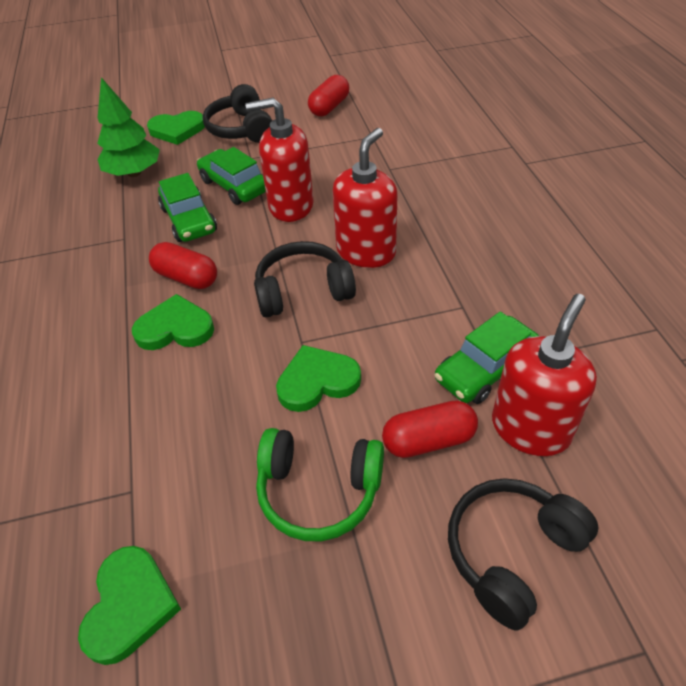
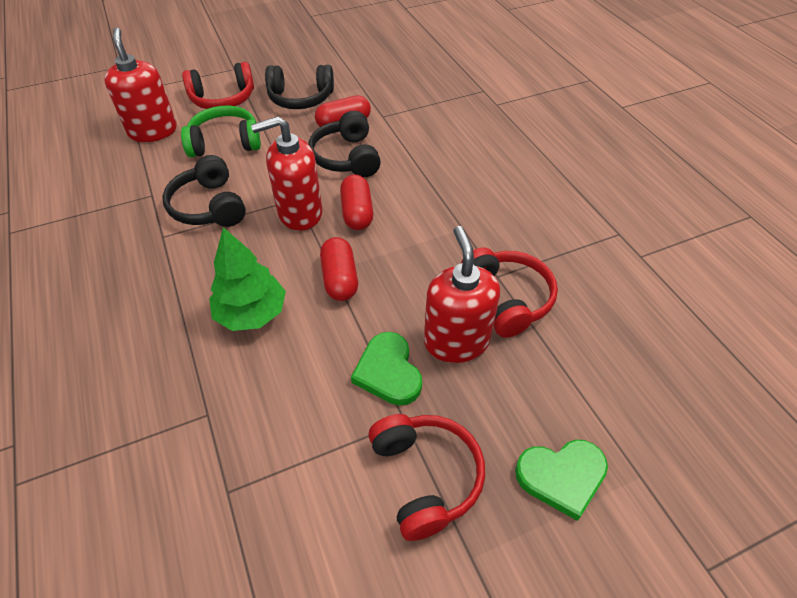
green car: 3 -> 0
green heart: 4 -> 2
red headphones: 0 -> 3

